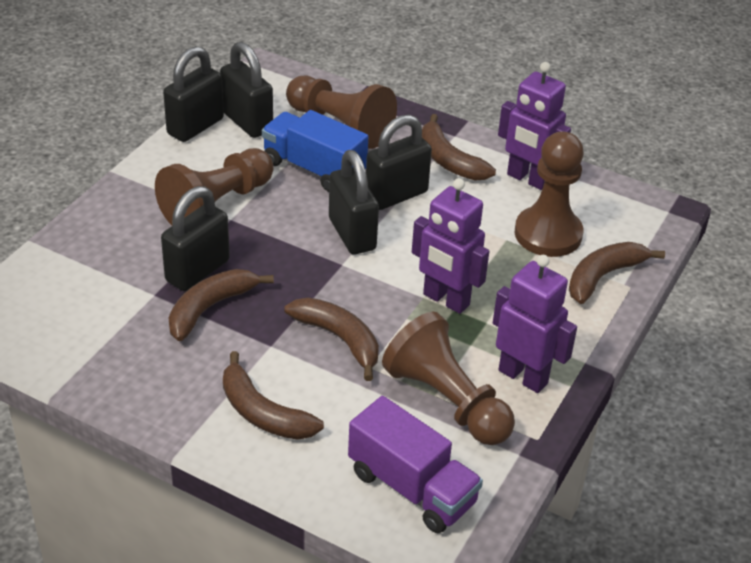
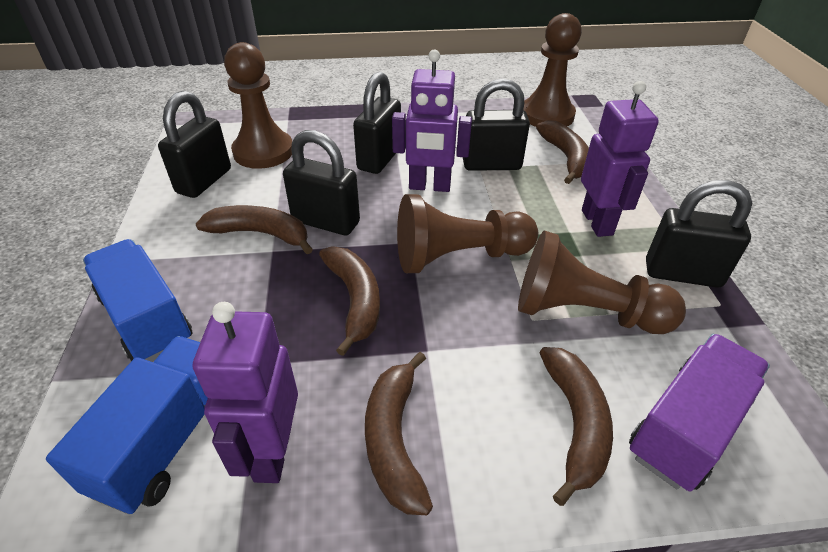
blue truck: 1 -> 2

